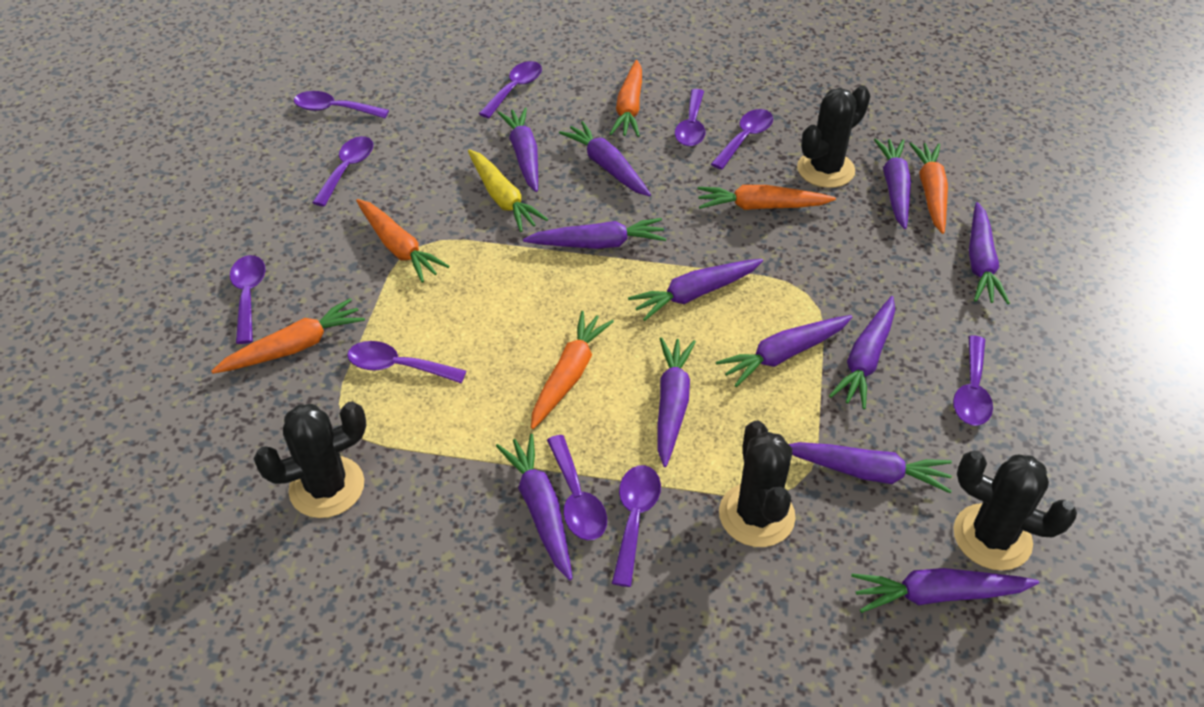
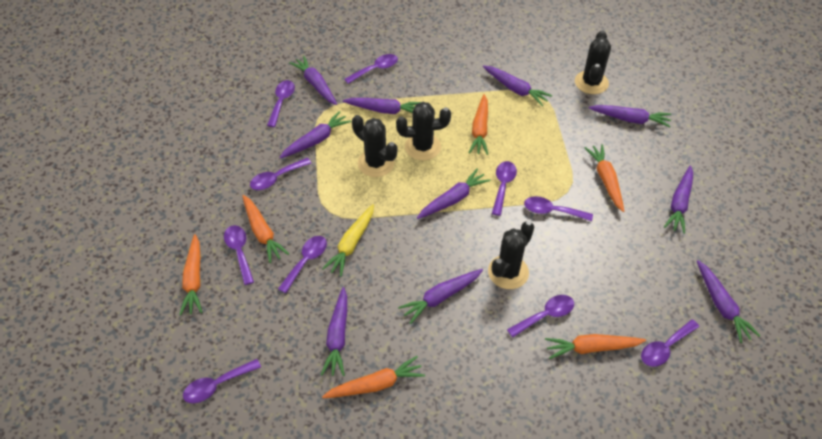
purple carrot: 12 -> 10

